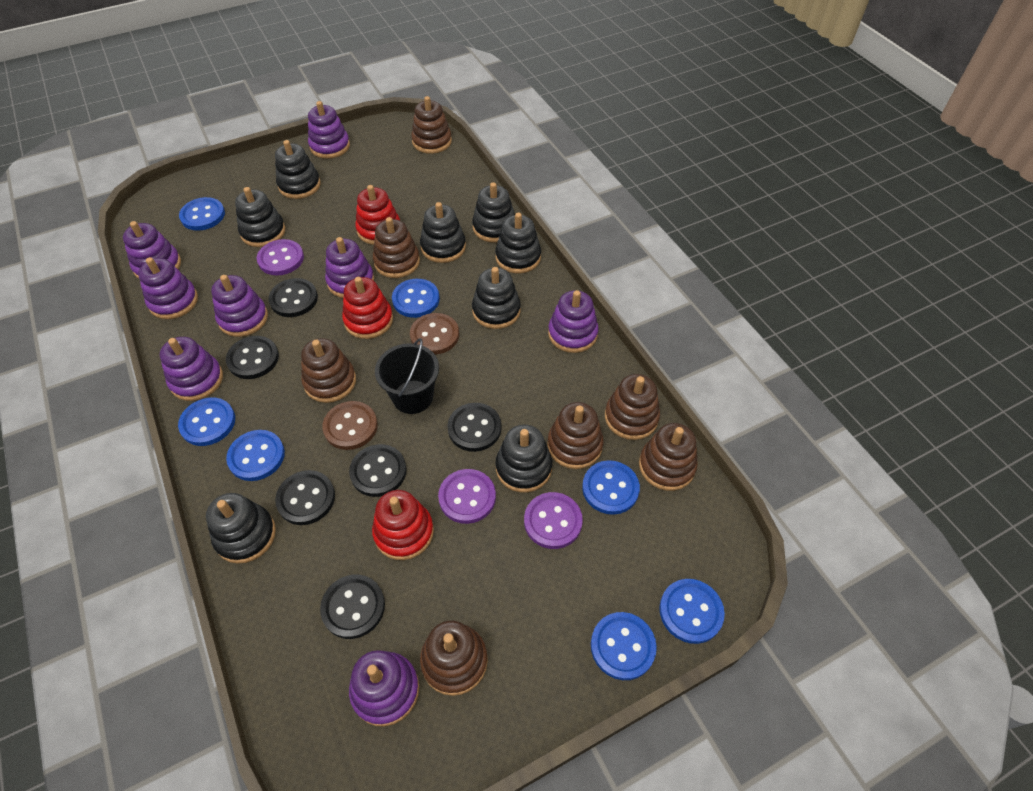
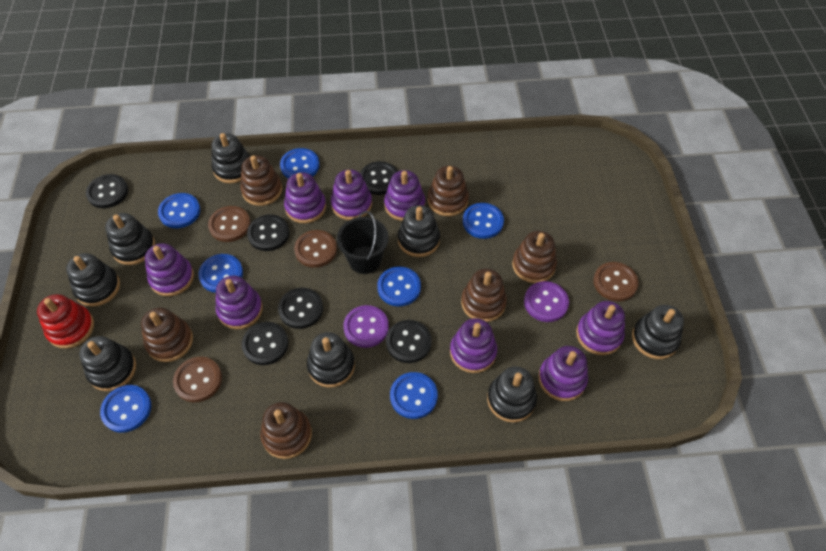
brown button: 2 -> 4
brown stacking toy: 7 -> 6
purple button: 3 -> 2
red stacking toy: 3 -> 1

